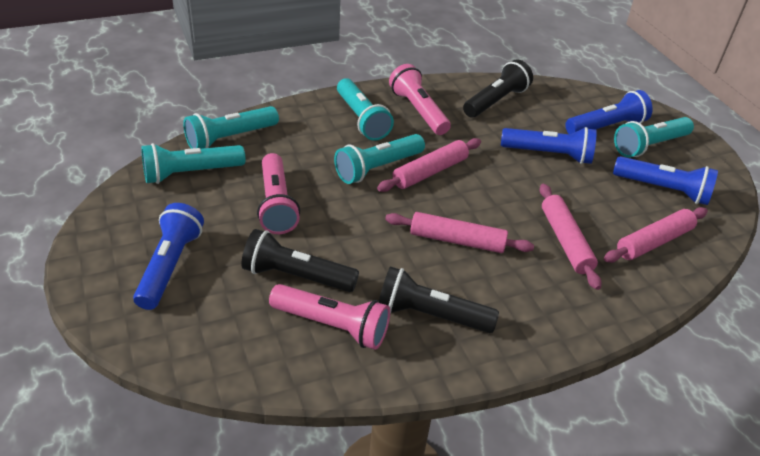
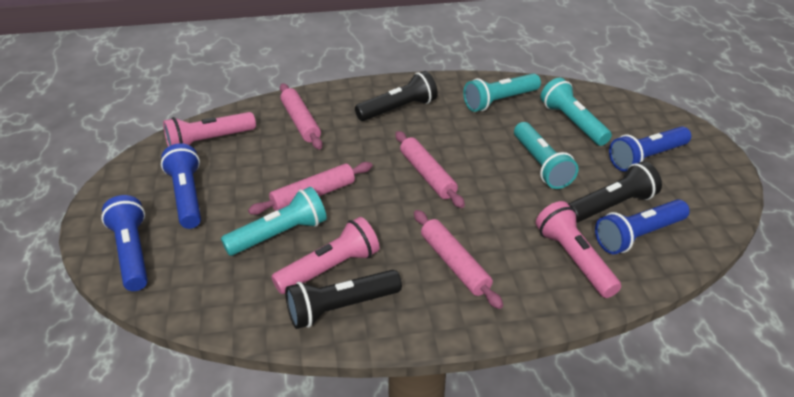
turquoise flashlight: 5 -> 4

